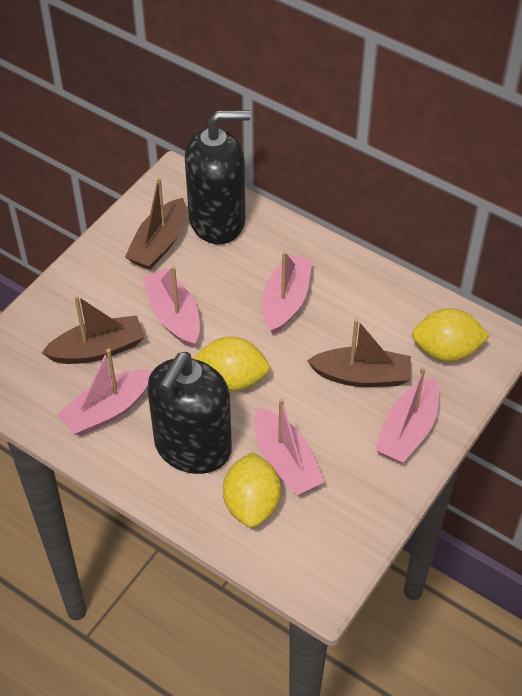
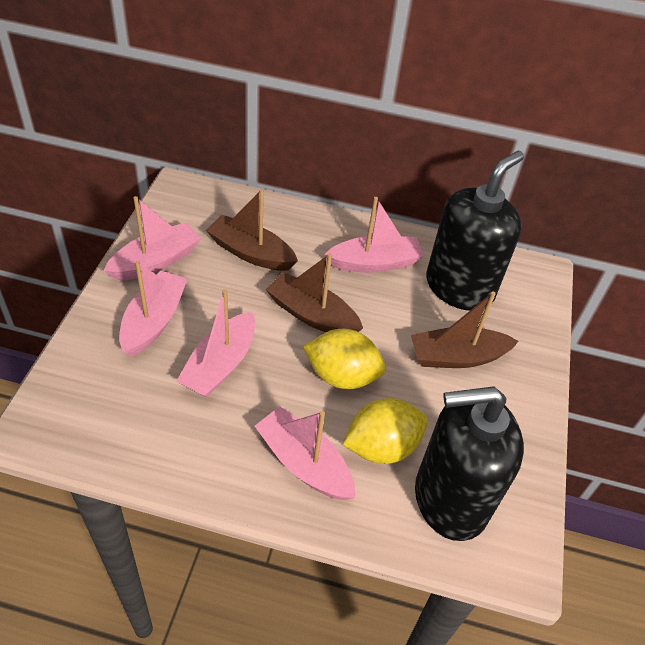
yellow lemon: 3 -> 2

